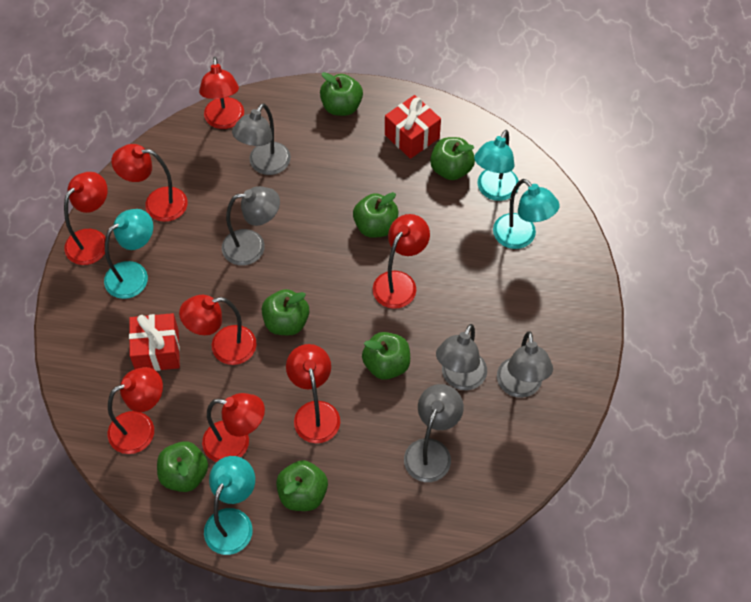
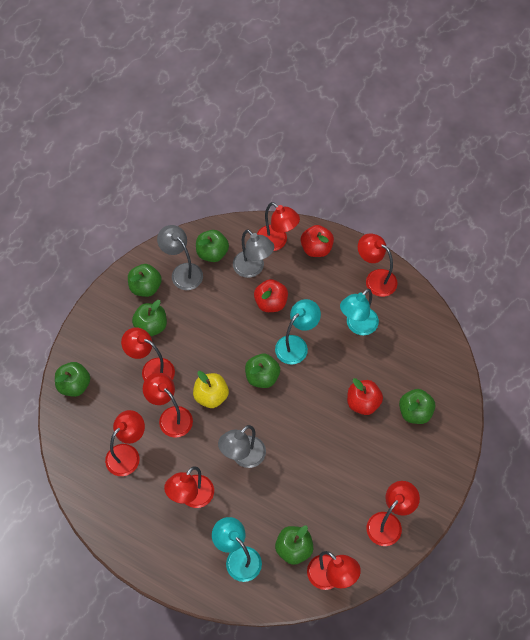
grey lamp: 5 -> 3
red apple: 0 -> 3
red gift: 2 -> 0
turquoise lamp: 4 -> 3
yellow apple: 0 -> 1

